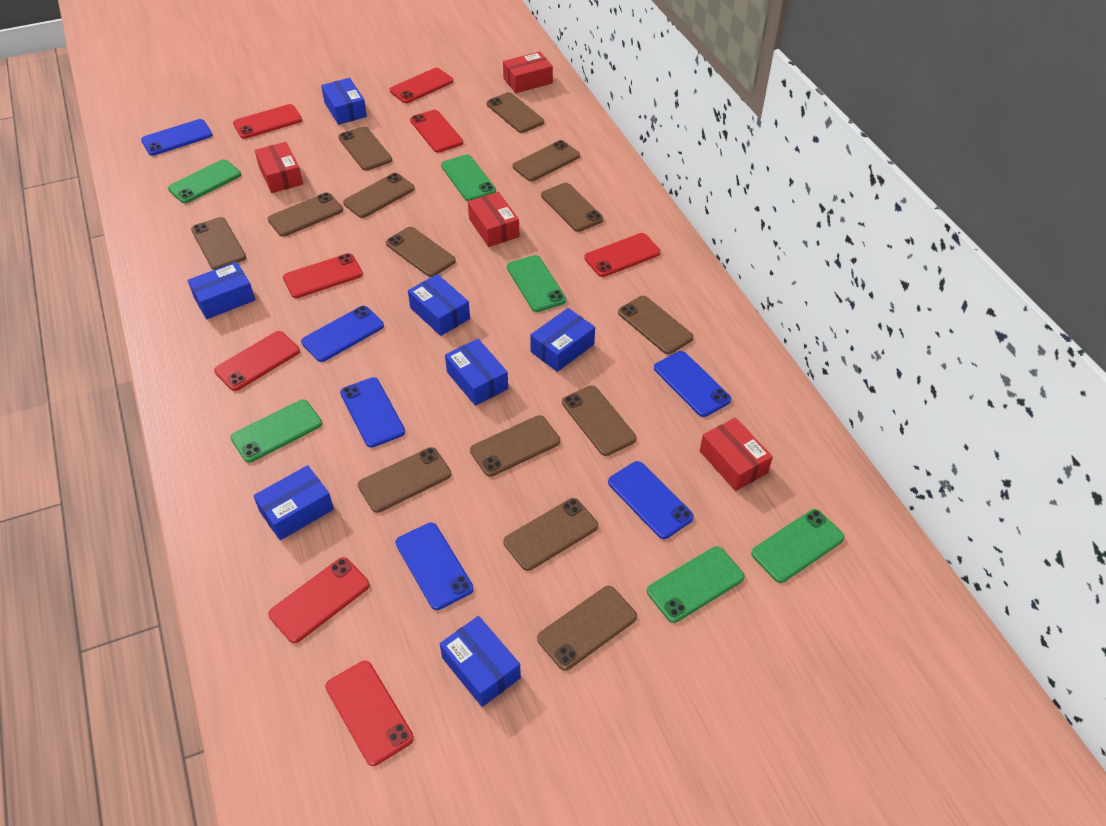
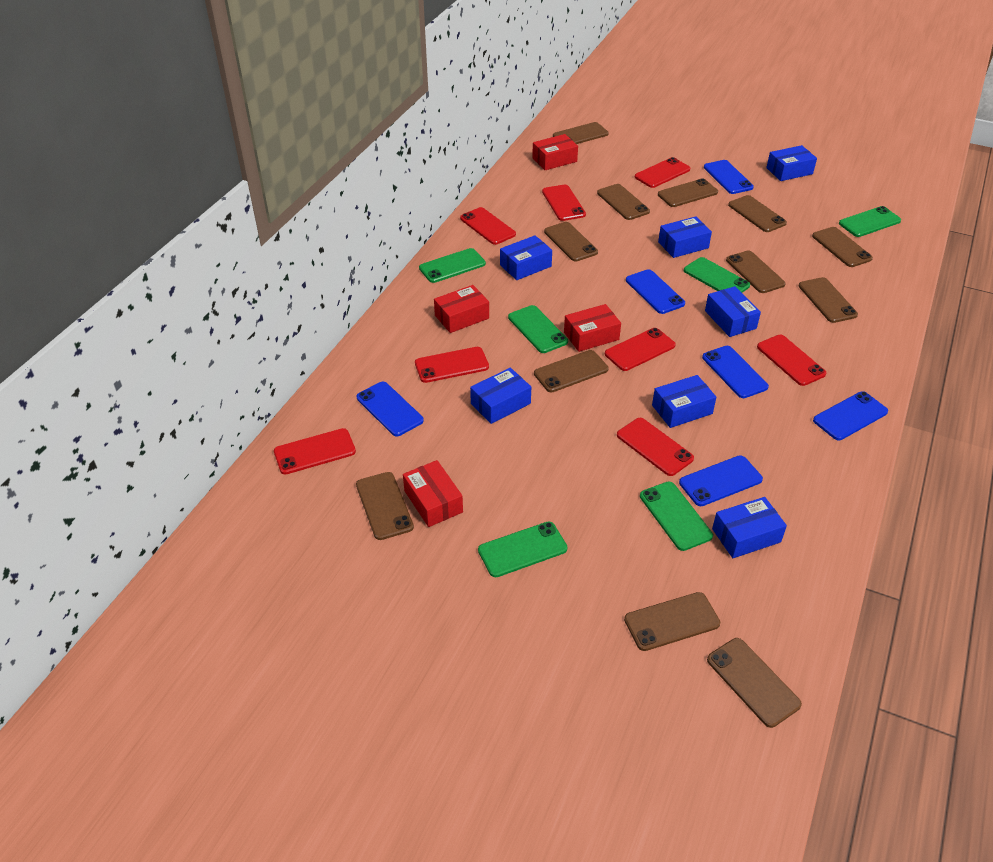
brown phone: 14 -> 12

